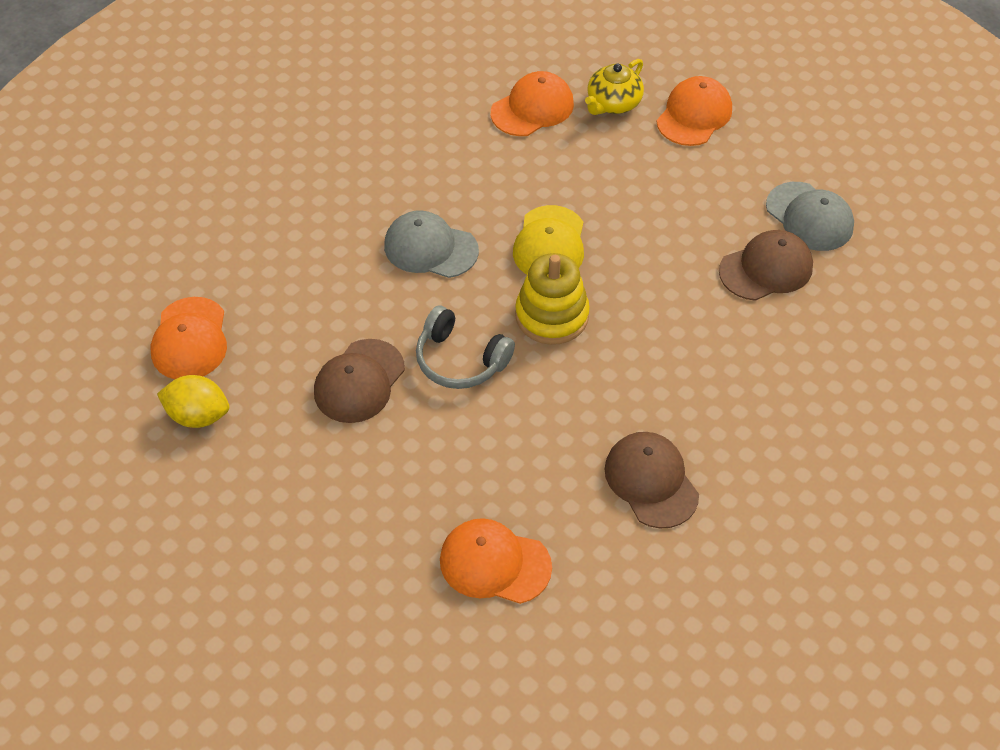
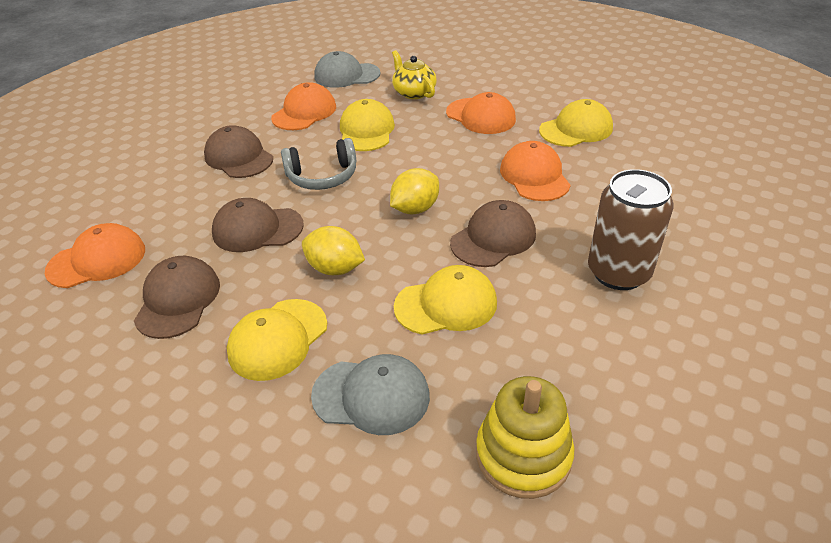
brown can: 0 -> 1
brown cap: 3 -> 4
yellow cap: 1 -> 4
yellow lemon: 1 -> 2

